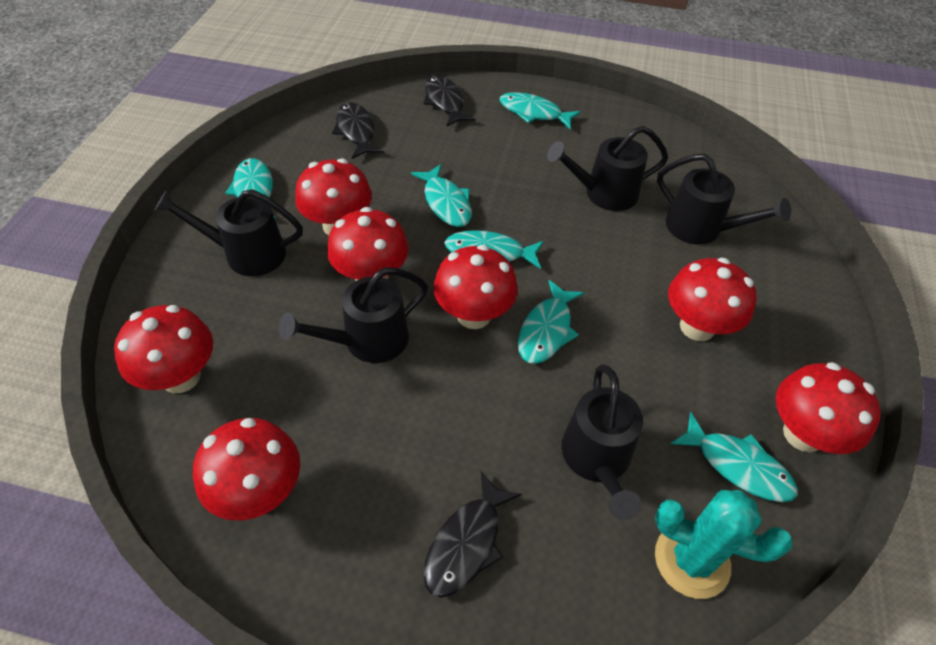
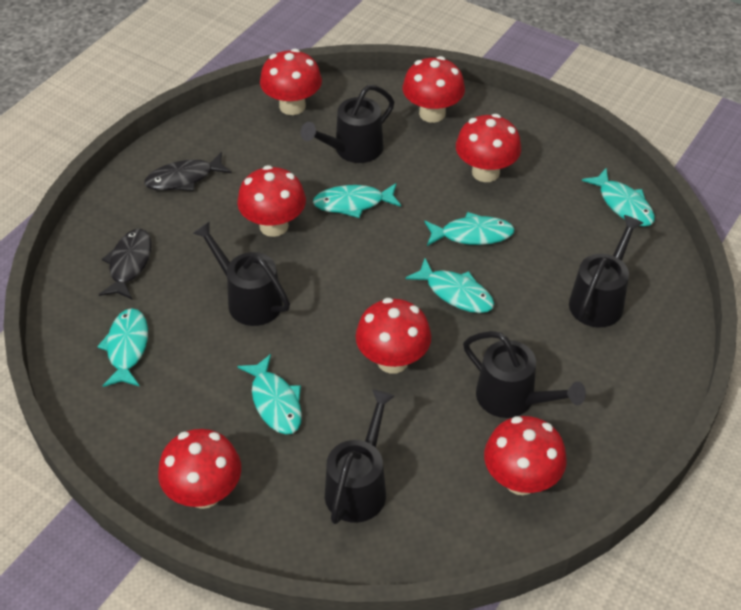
black fish: 3 -> 2
turquoise cactus: 1 -> 0

